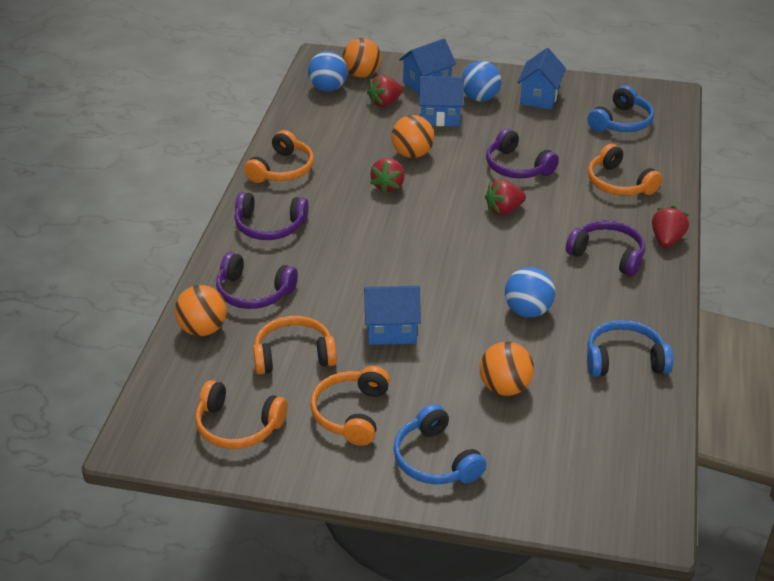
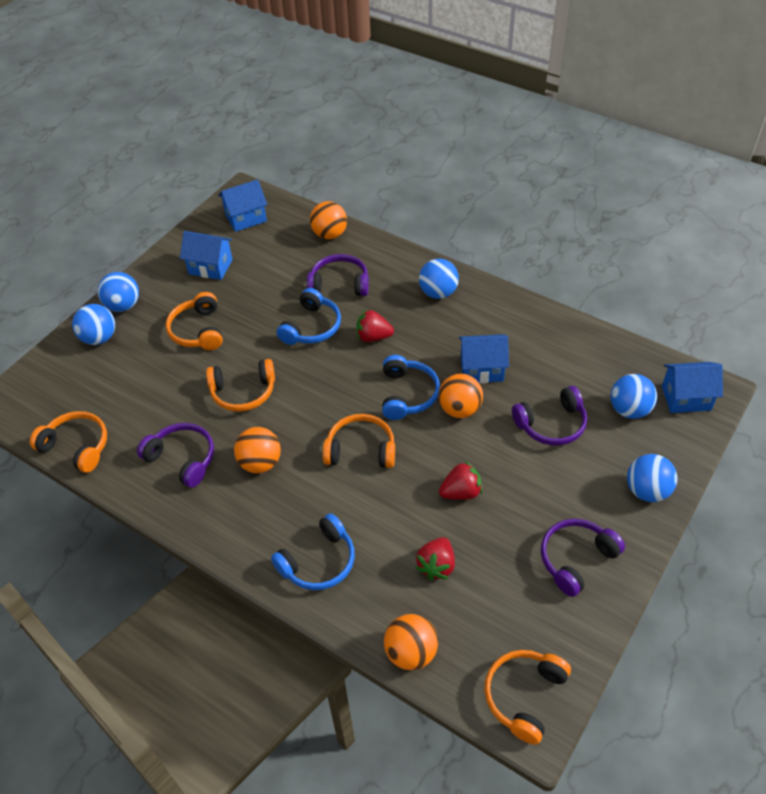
blue ball: 3 -> 5
red strawberry: 4 -> 3

